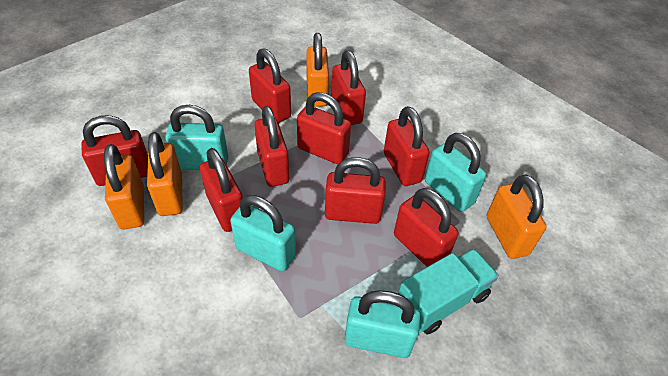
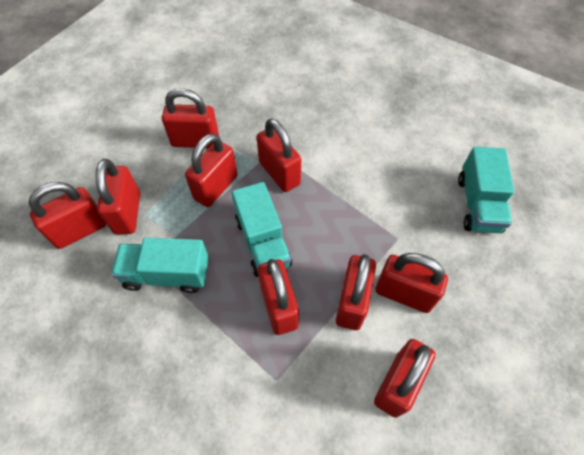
orange padlock: 4 -> 0
turquoise padlock: 4 -> 0
turquoise truck: 1 -> 3

